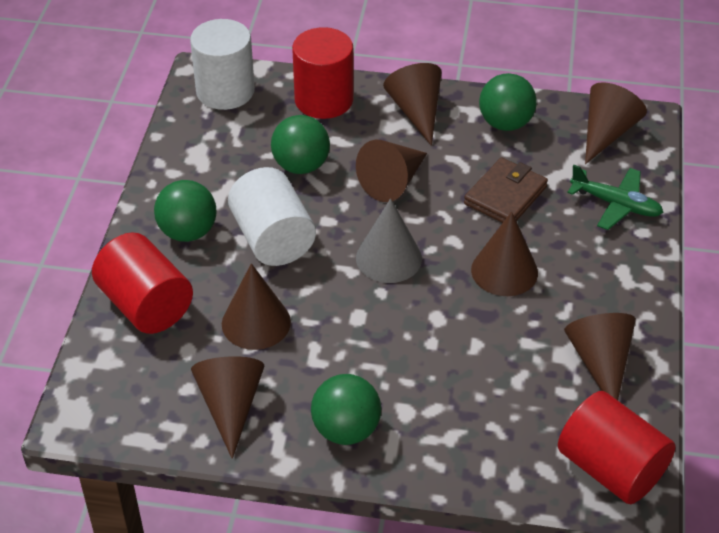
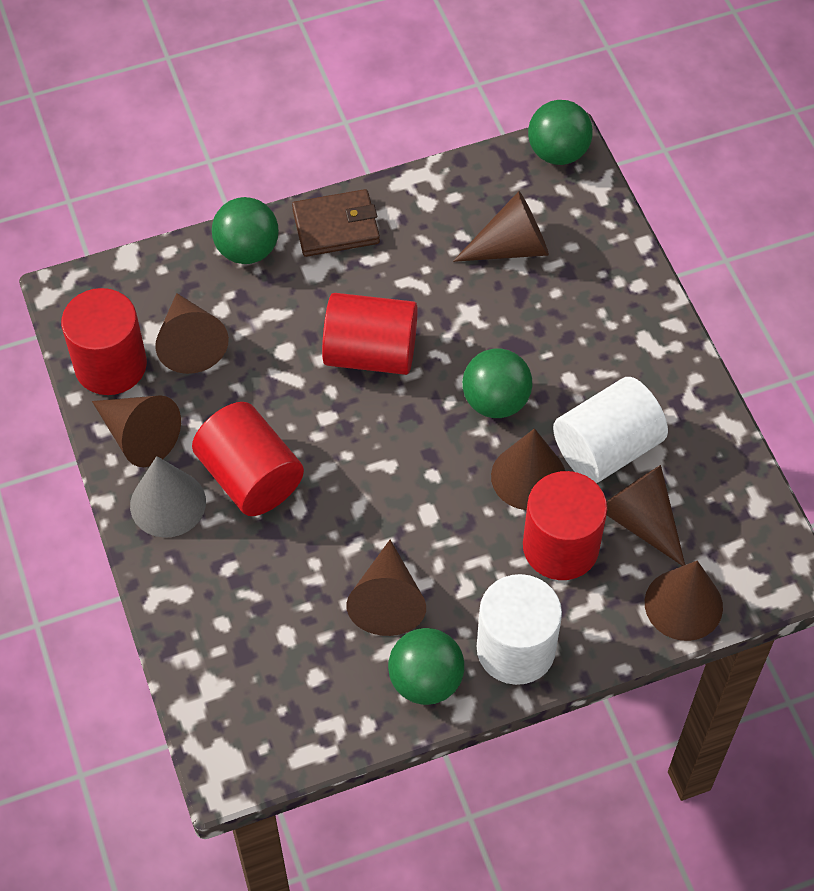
green plane: 1 -> 0
red cylinder: 3 -> 4

